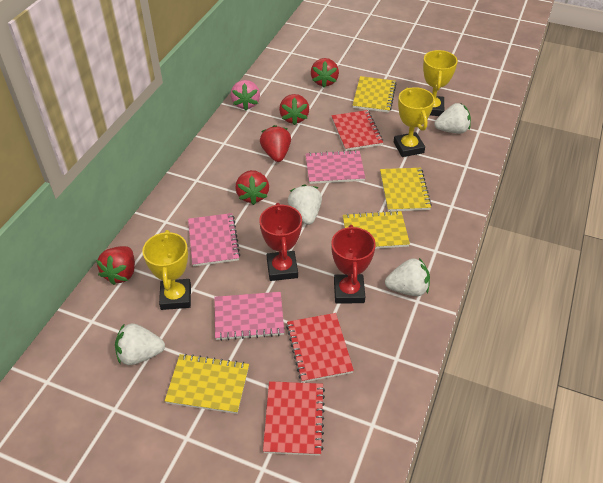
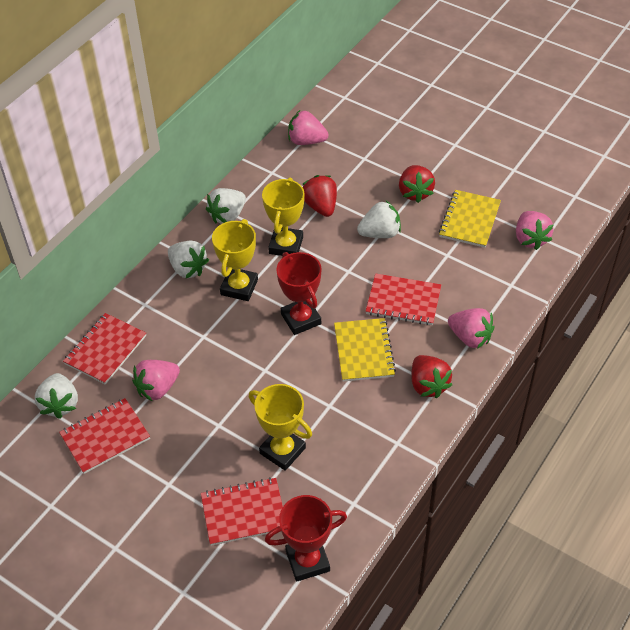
pink notebook: 3 -> 0
pink strawberry: 1 -> 4
red notebook: 3 -> 4
red strawberry: 5 -> 3
yellow notebook: 4 -> 2

